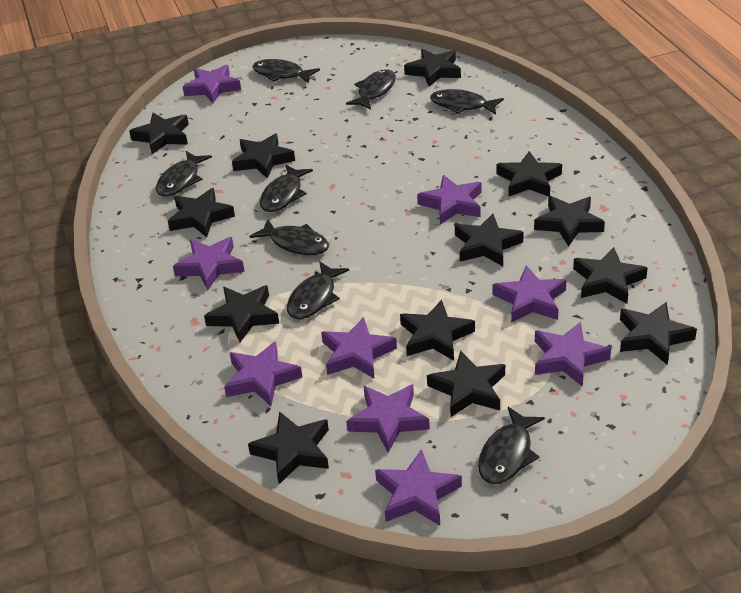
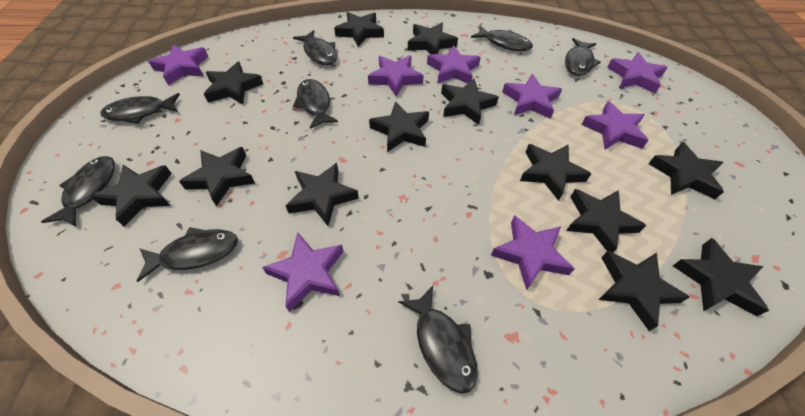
purple star: 9 -> 8

